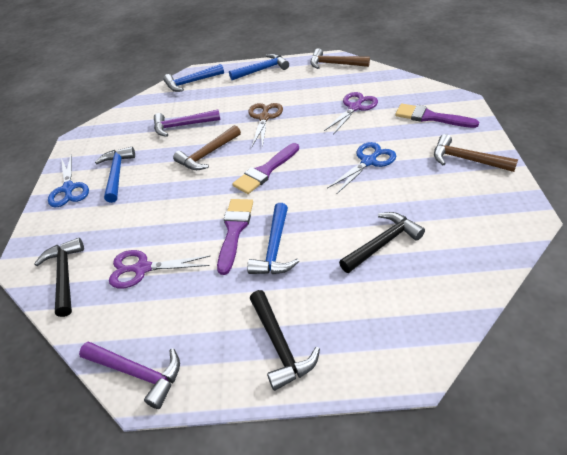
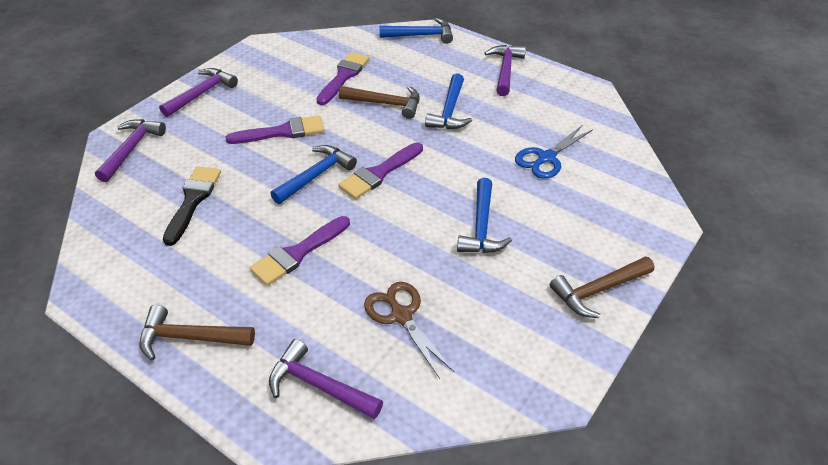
black brush: 0 -> 1
black hammer: 3 -> 0
blue scissors: 2 -> 1
purple brush: 3 -> 4
purple hammer: 2 -> 4
purple scissors: 2 -> 0

